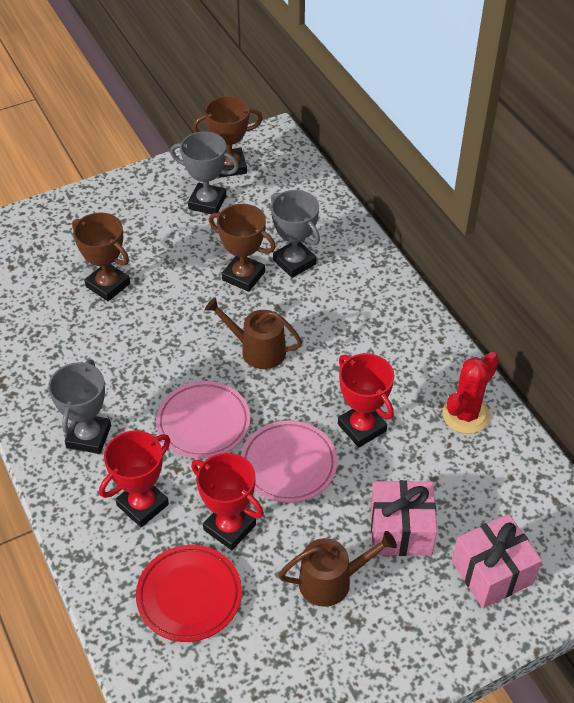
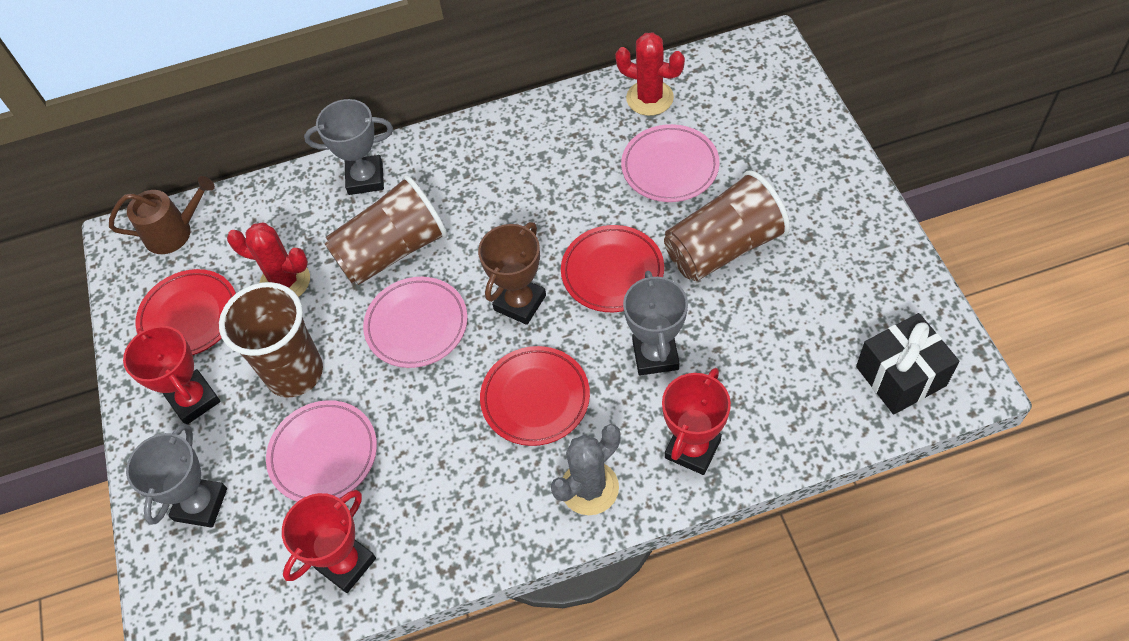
black gift: 0 -> 1
brown cup: 0 -> 3
brown trophy: 3 -> 1
brown watering can: 2 -> 1
grey cactus: 0 -> 1
pink gift: 2 -> 0
pink plate: 2 -> 3
red cactus: 1 -> 2
red plate: 1 -> 3

